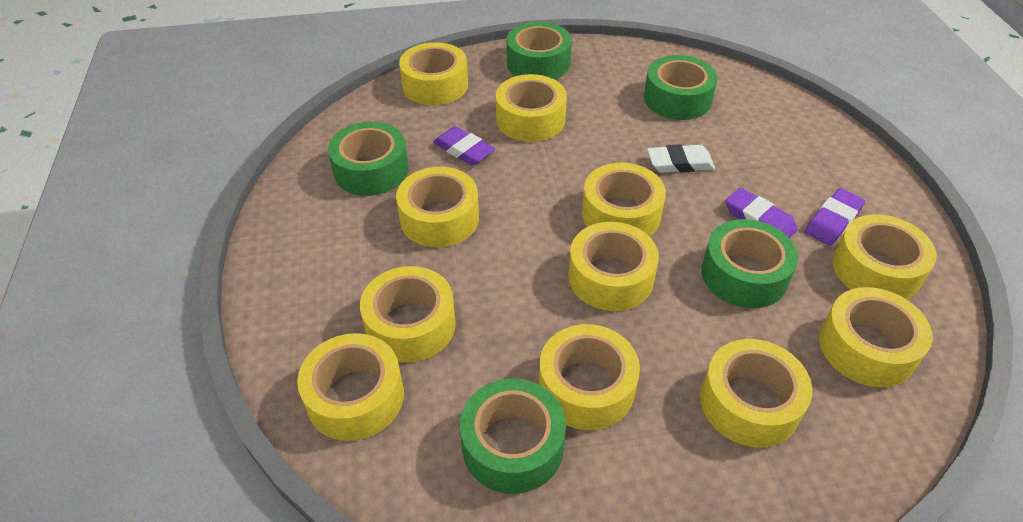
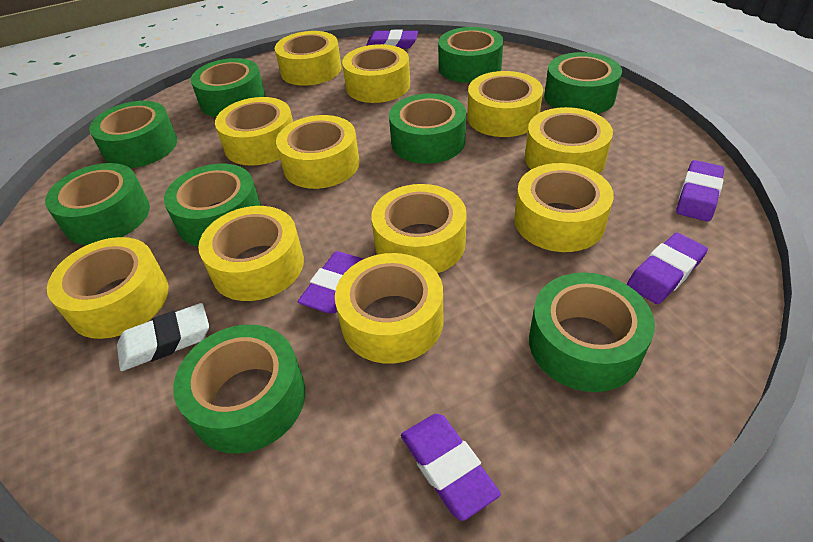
green tape: 5 -> 9
purple eraser: 3 -> 5

